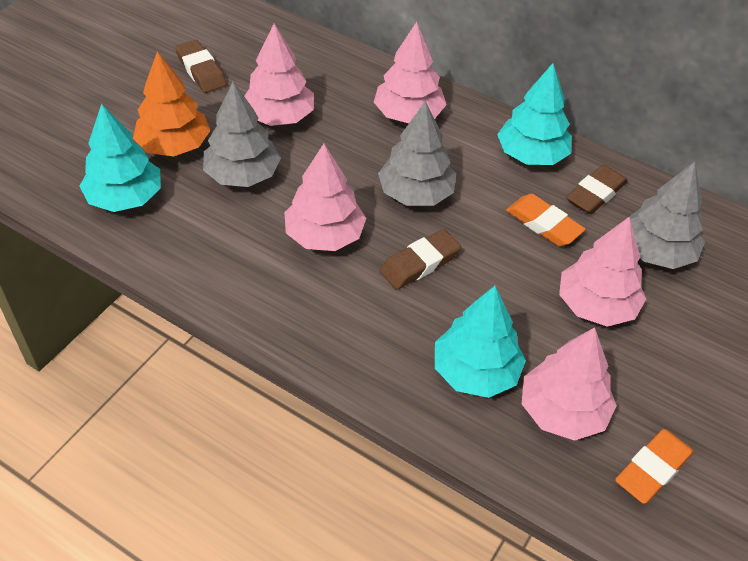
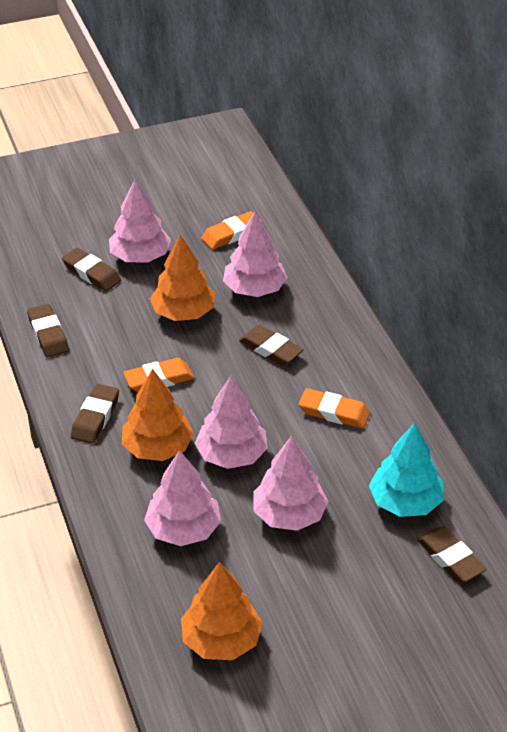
brown eraser: 3 -> 5
grey tree: 3 -> 0
orange eraser: 2 -> 3
orange tree: 1 -> 3
turquoise tree: 3 -> 1

